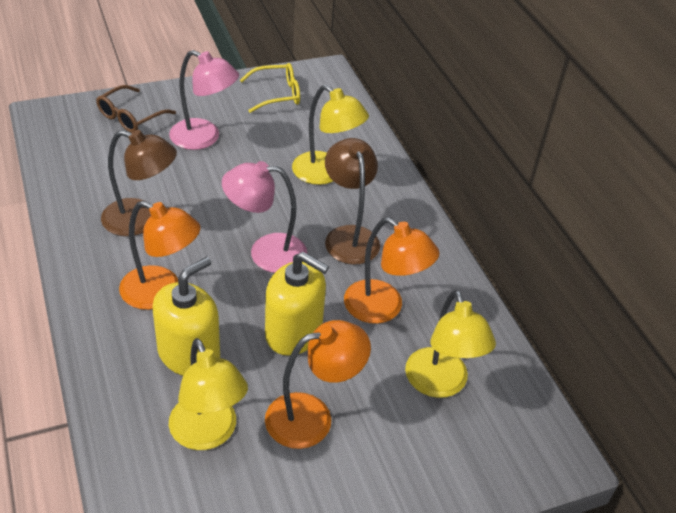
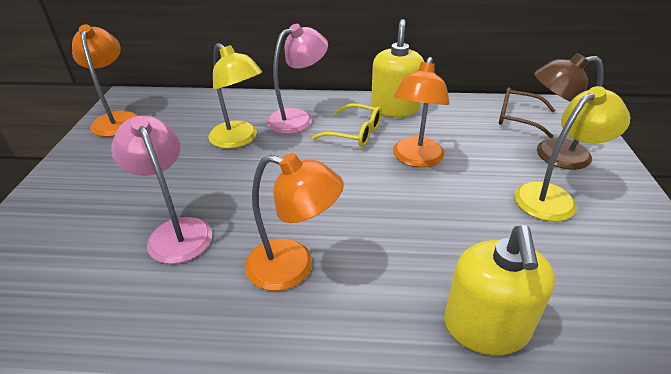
brown lamp: 2 -> 1
yellow lamp: 3 -> 2

